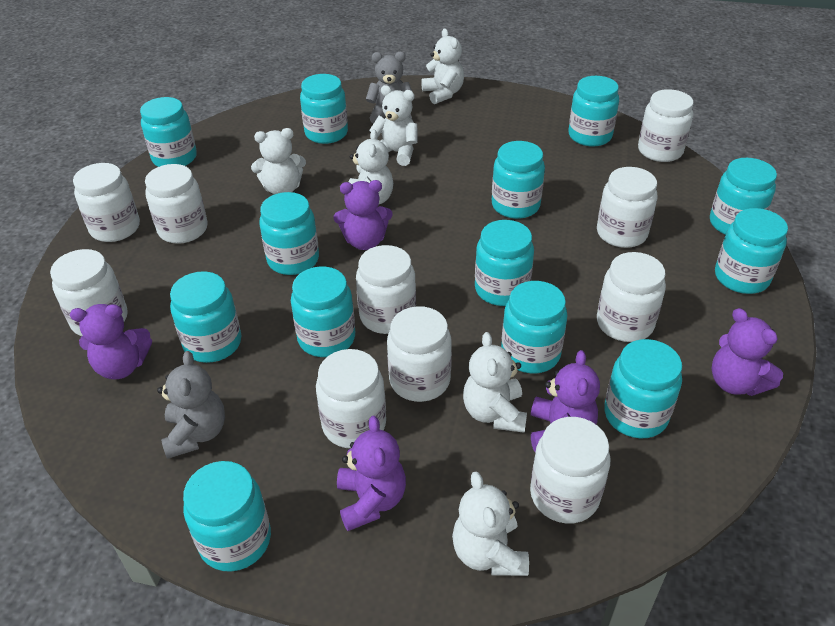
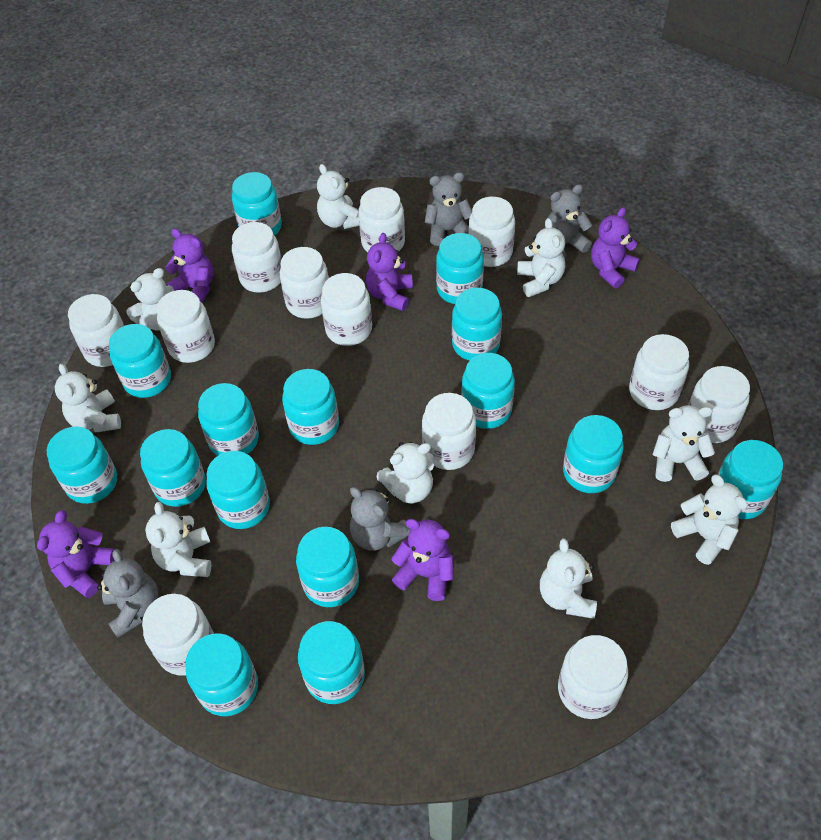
grey teddy bear: 2 -> 4
turquoise jar: 13 -> 15
white jar: 10 -> 12
white teddy bear: 6 -> 9

